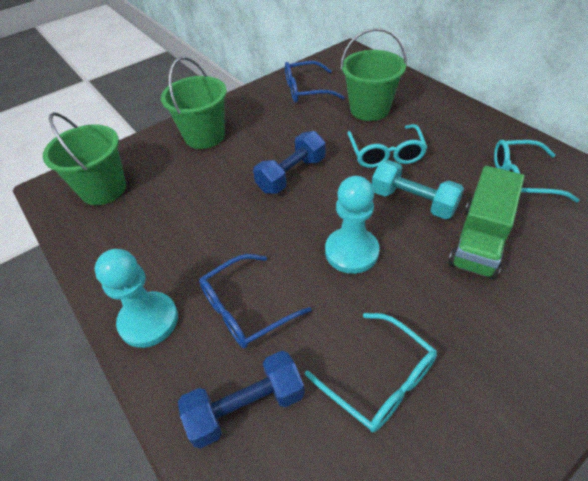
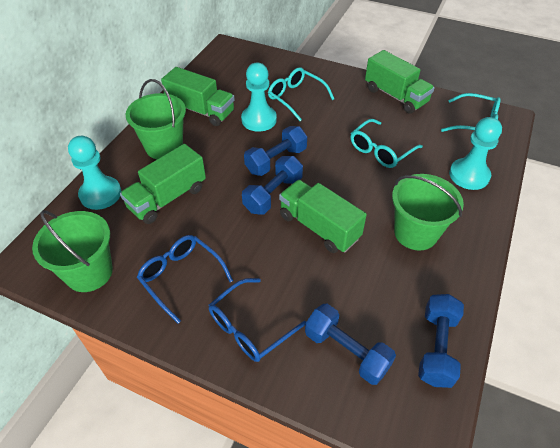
blue dumbbell: 2 -> 4
green truck: 1 -> 4
turquoise dumbbell: 1 -> 0
turquoise pawn: 2 -> 3

